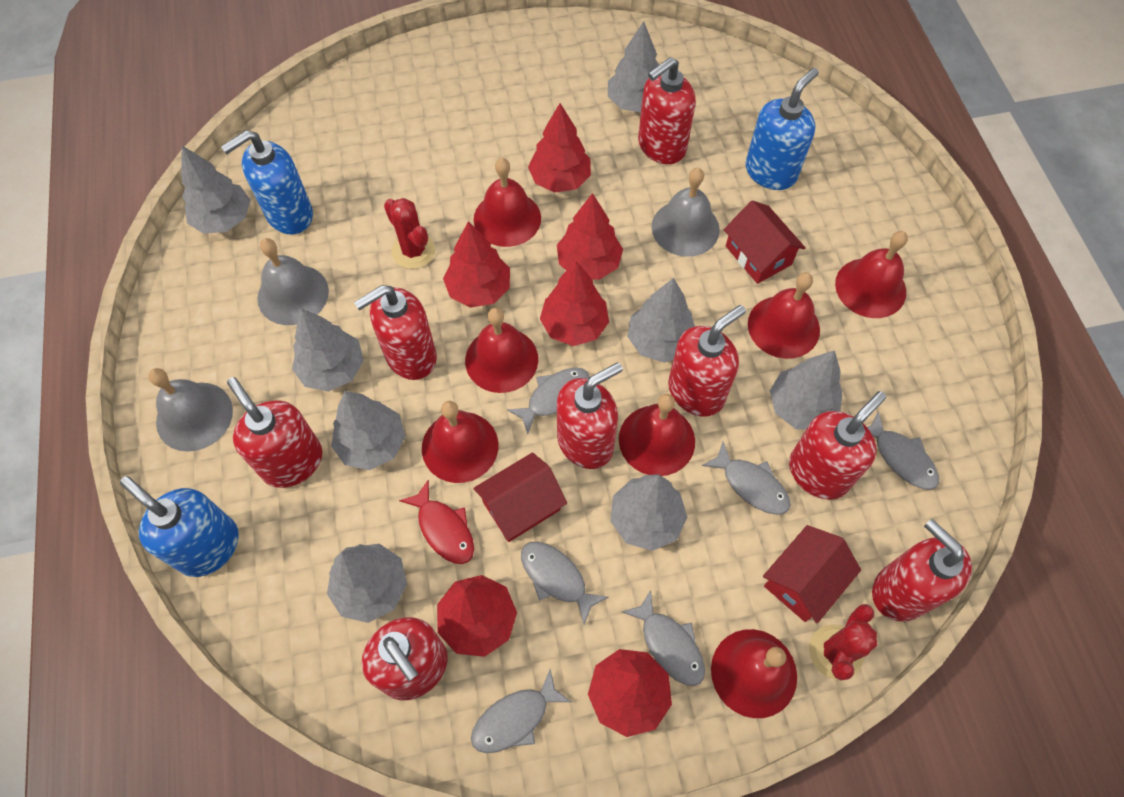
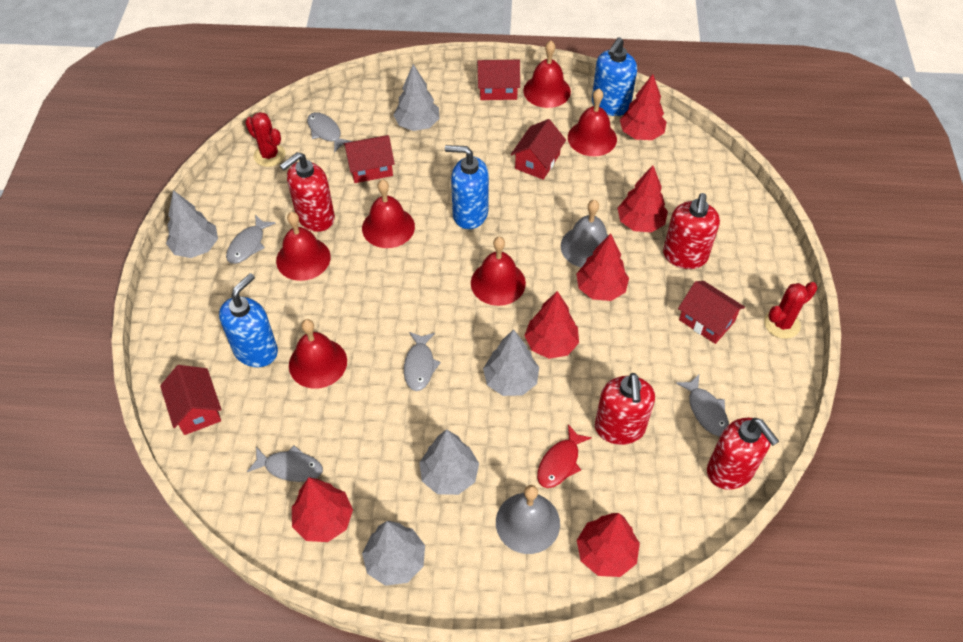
grey bell: 3 -> 2
grey fish: 6 -> 5
grey tree: 8 -> 5
red bell: 7 -> 6
red house: 3 -> 5
red soap dispenser: 8 -> 4

